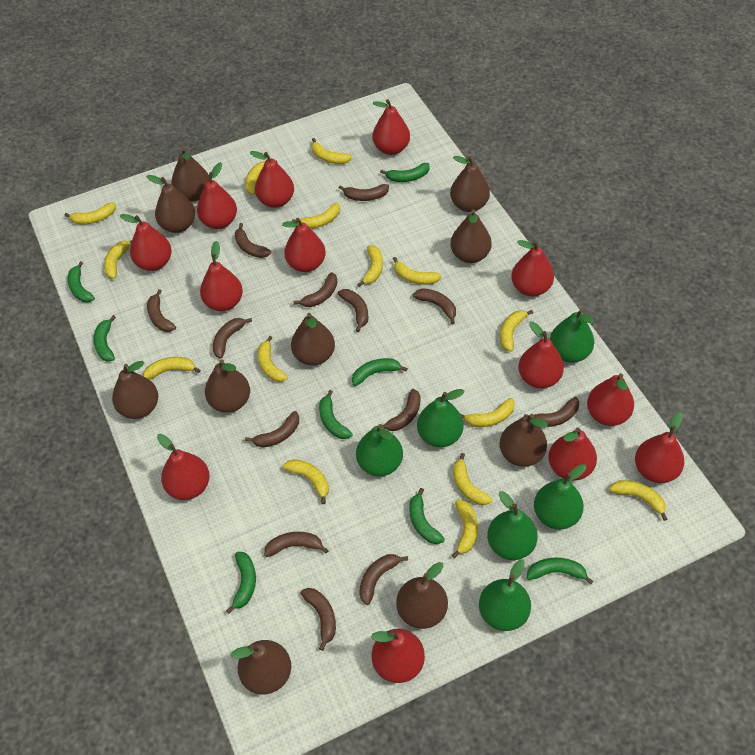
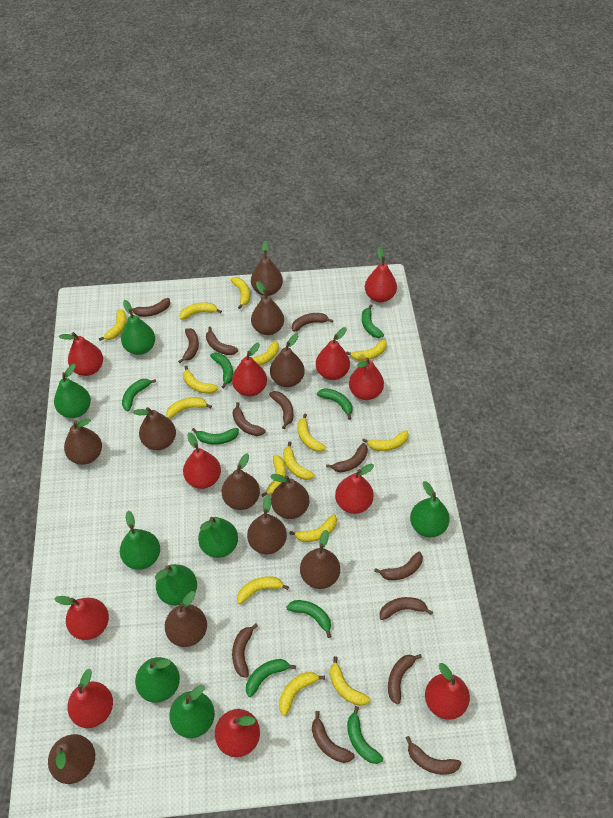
brown pear: 10 -> 11
green pear: 6 -> 8
red pear: 13 -> 11

